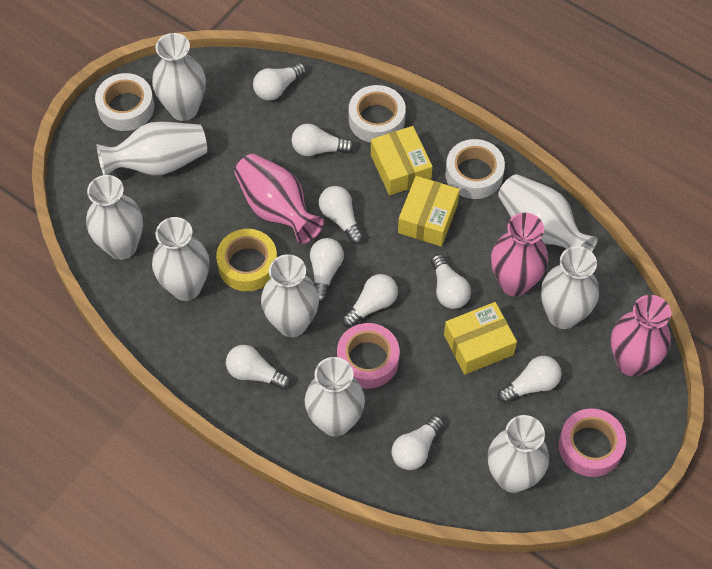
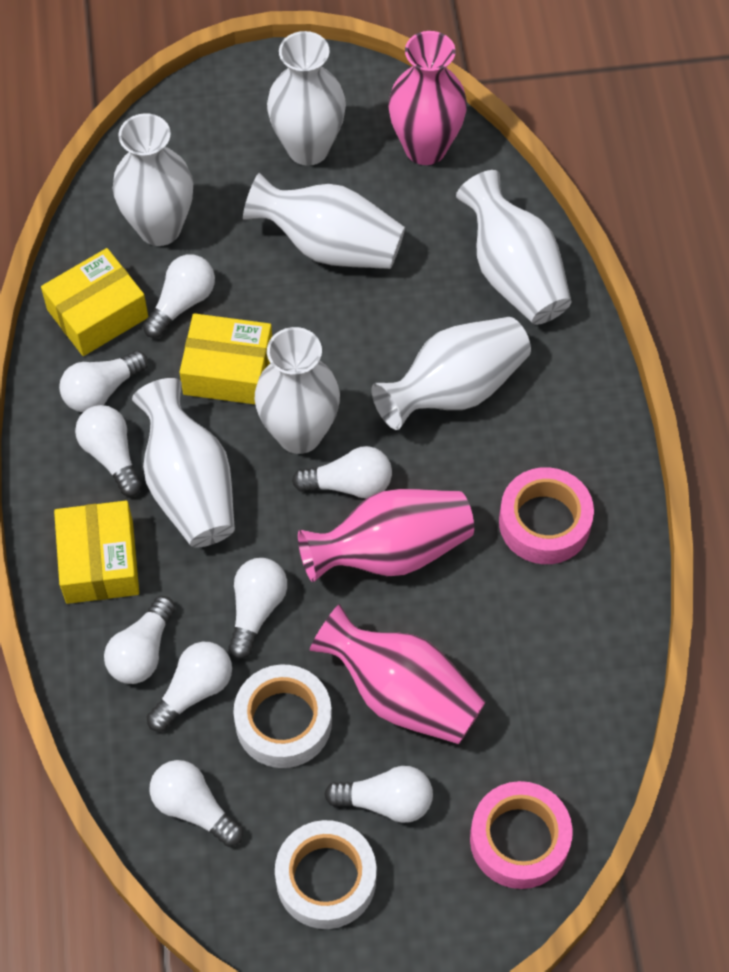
white tape: 3 -> 2
white vase: 9 -> 7
yellow tape: 1 -> 0

